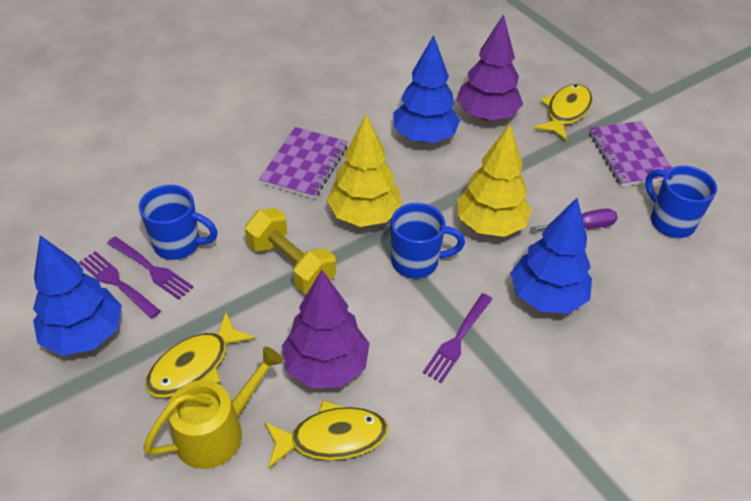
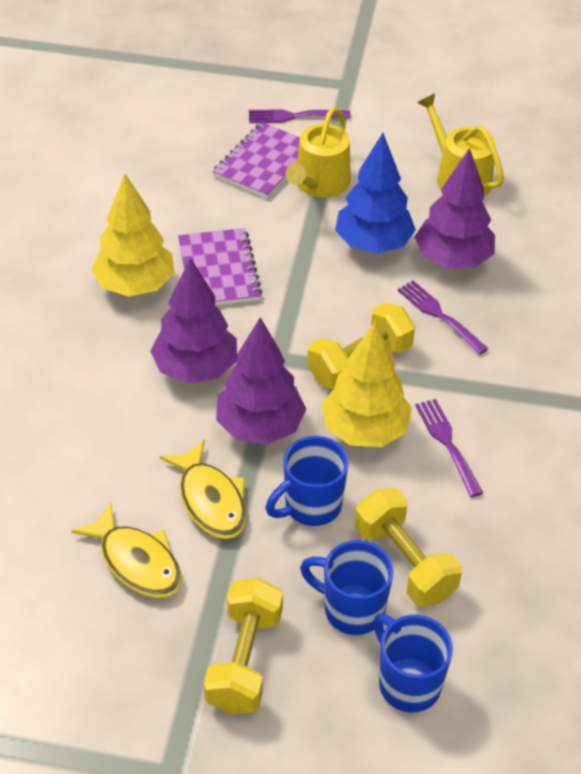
blue tree: 3 -> 1
purple screwdriver: 1 -> 0
purple tree: 2 -> 3
yellow dumbbell: 1 -> 3
yellow fish: 3 -> 2
yellow watering can: 1 -> 2

